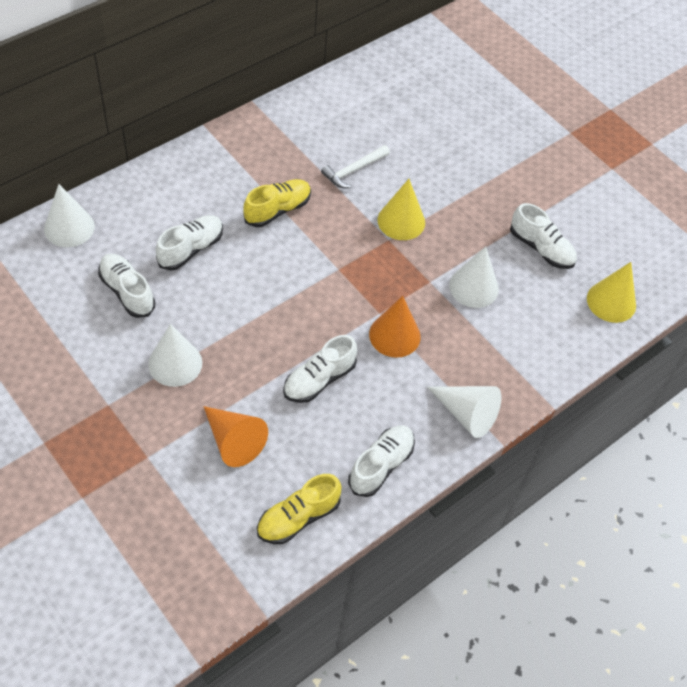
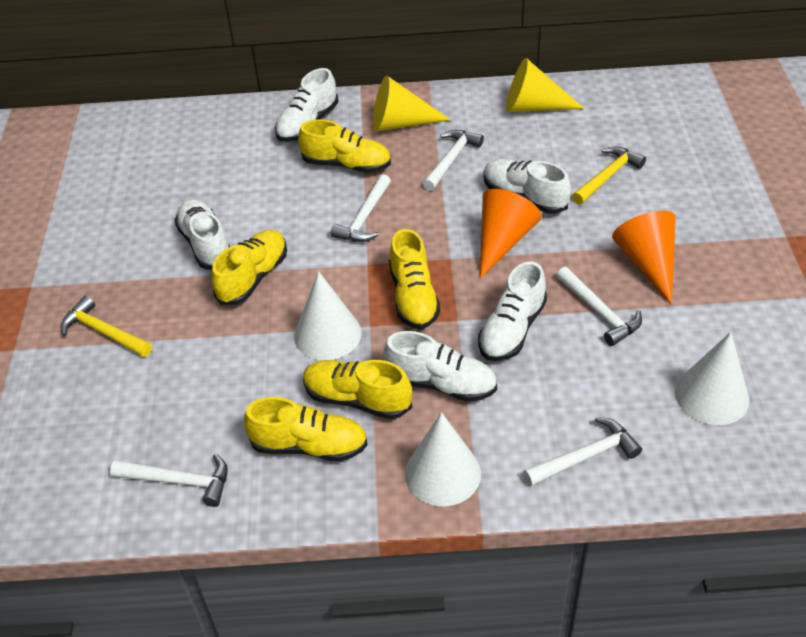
white cone: 4 -> 3
white hammer: 1 -> 5
yellow hammer: 0 -> 2
yellow shoe: 2 -> 5

